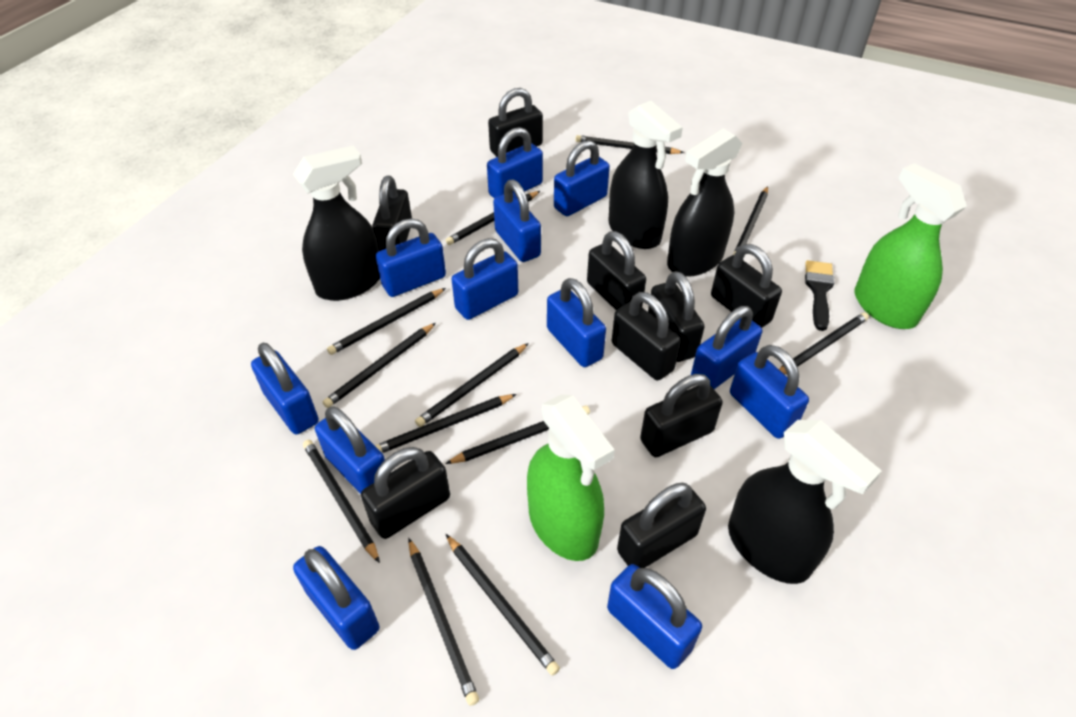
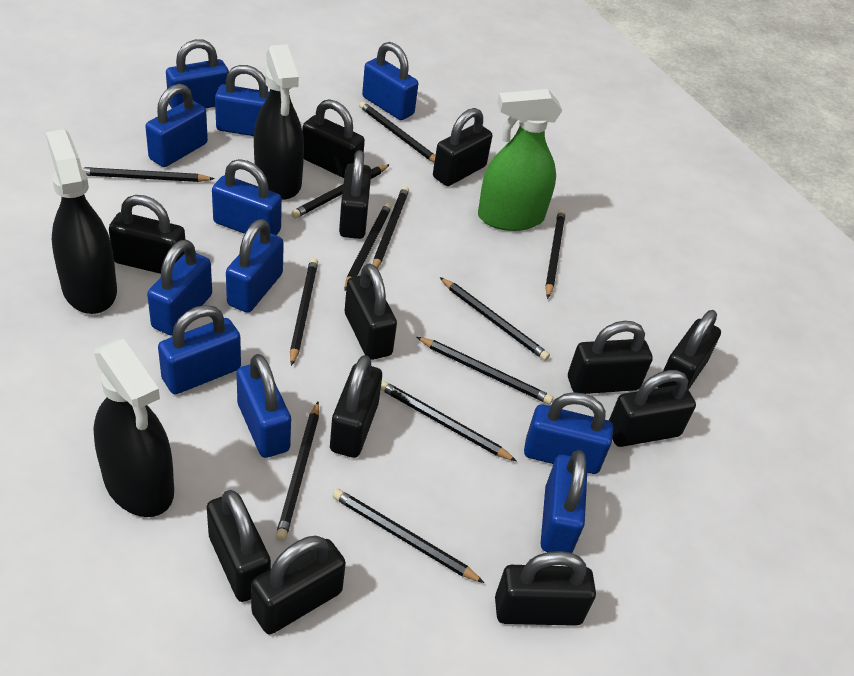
black brush: 1 -> 0
black padlock: 9 -> 12
black spray bottle: 4 -> 3
blue padlock: 12 -> 11
green spray bottle: 2 -> 1

